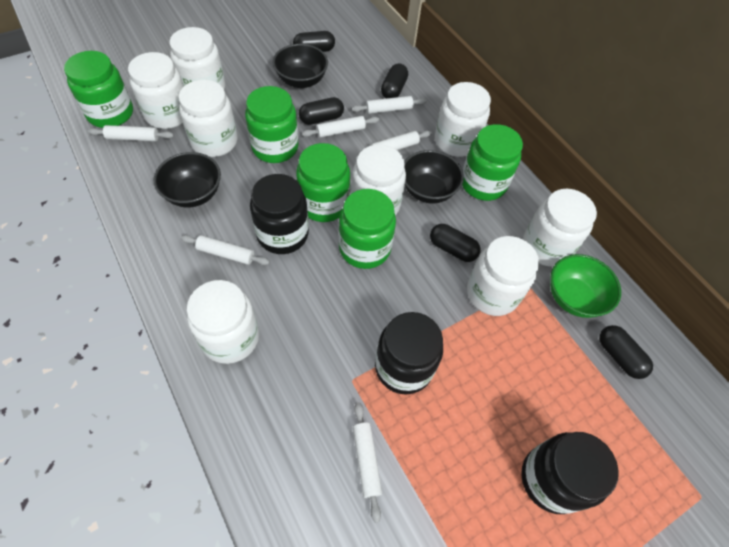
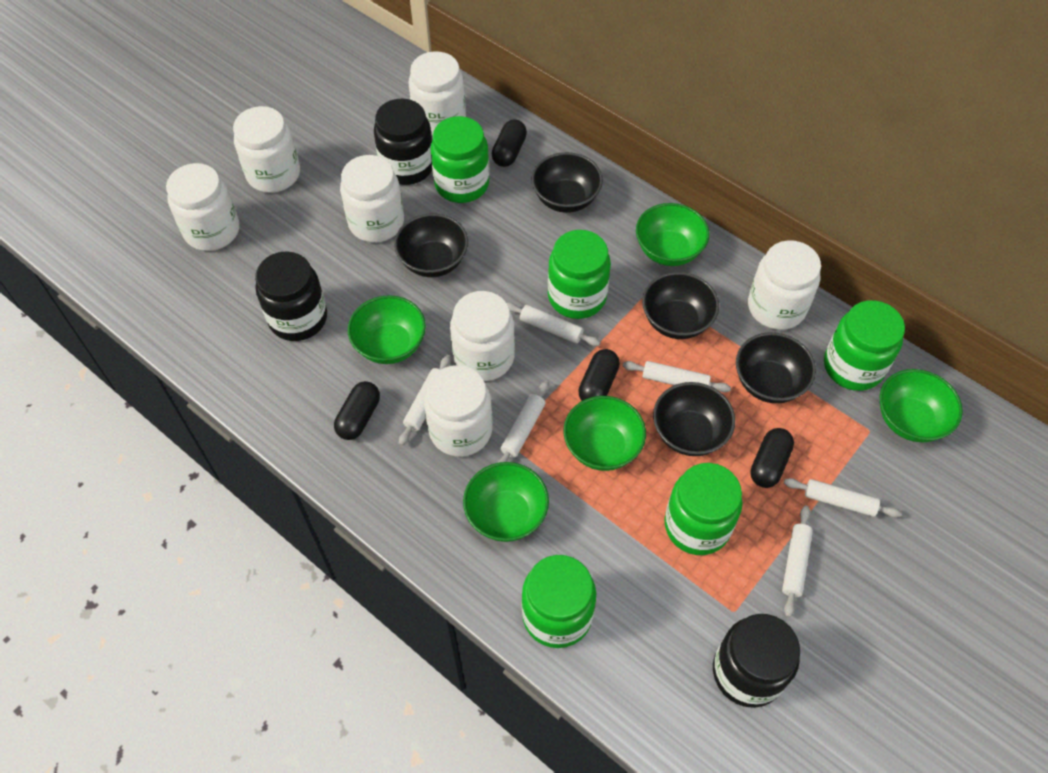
black bowl: 3 -> 5
black capsule: 5 -> 4
green bowl: 1 -> 5
white jar: 8 -> 7

